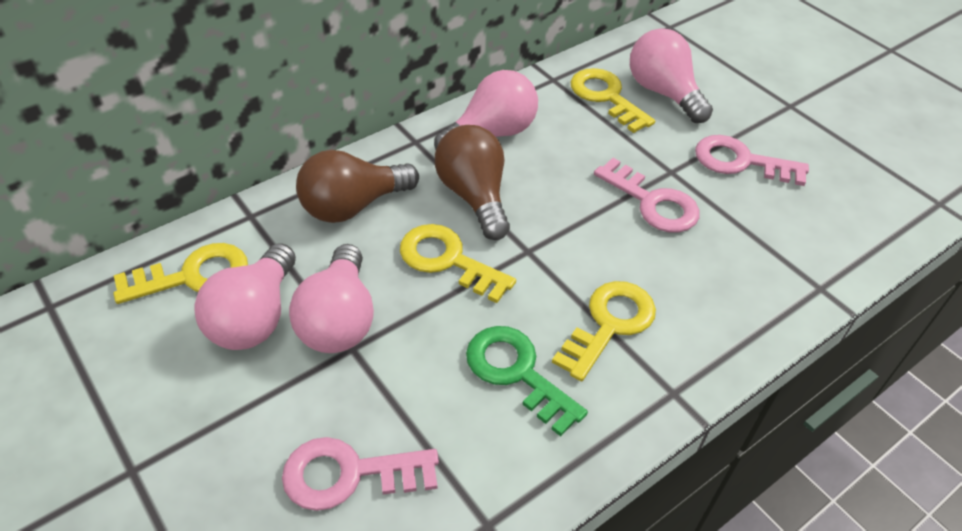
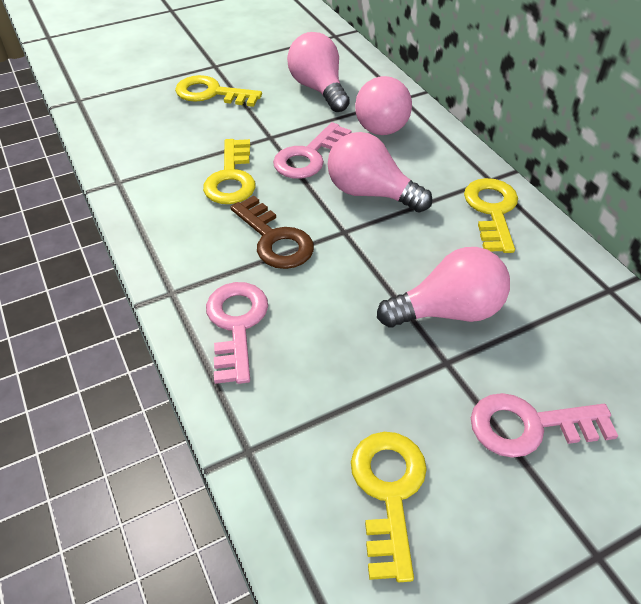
brown key: 0 -> 1
brown light bulb: 2 -> 0
green key: 1 -> 0

